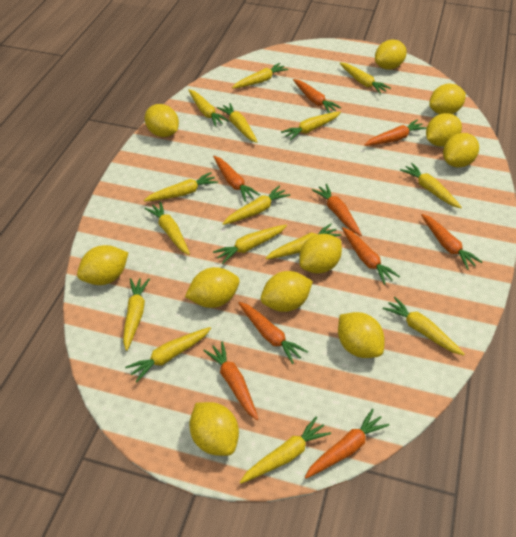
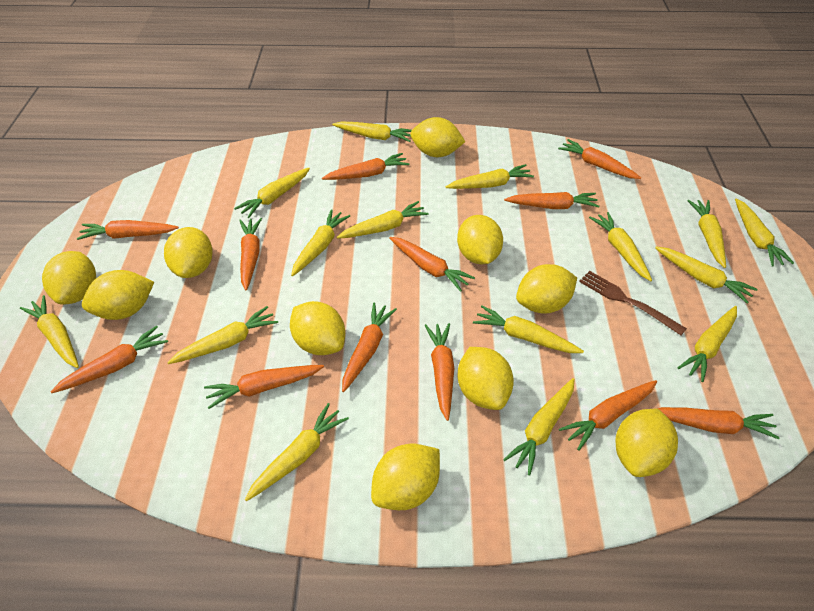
brown fork: 0 -> 1
orange carrot: 9 -> 12
yellow lemon: 11 -> 10

